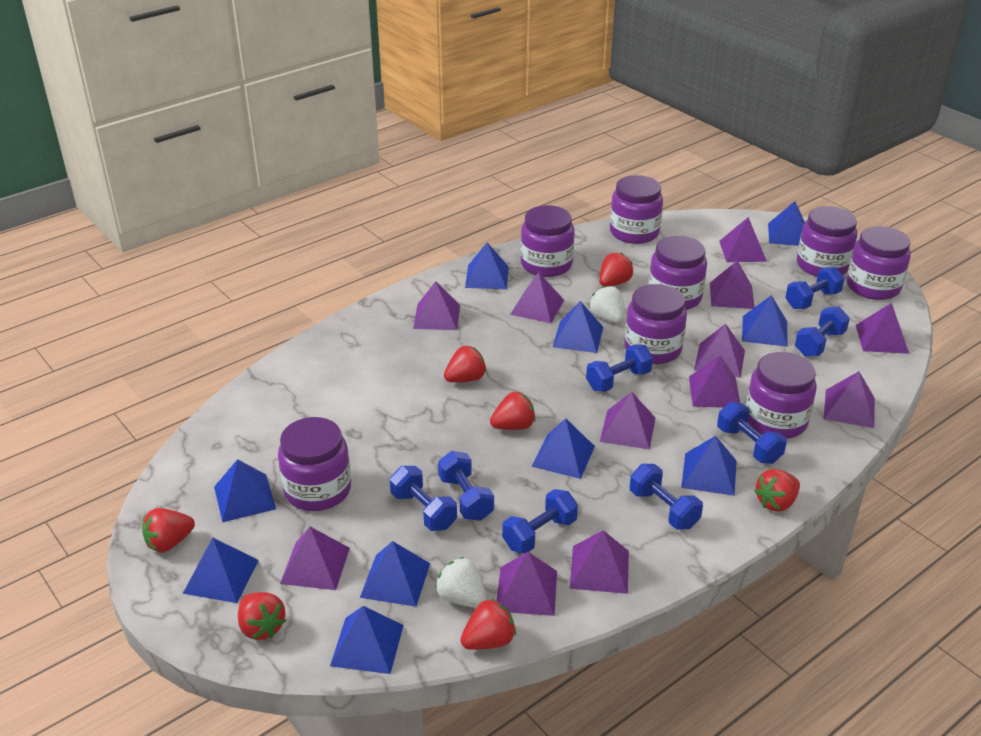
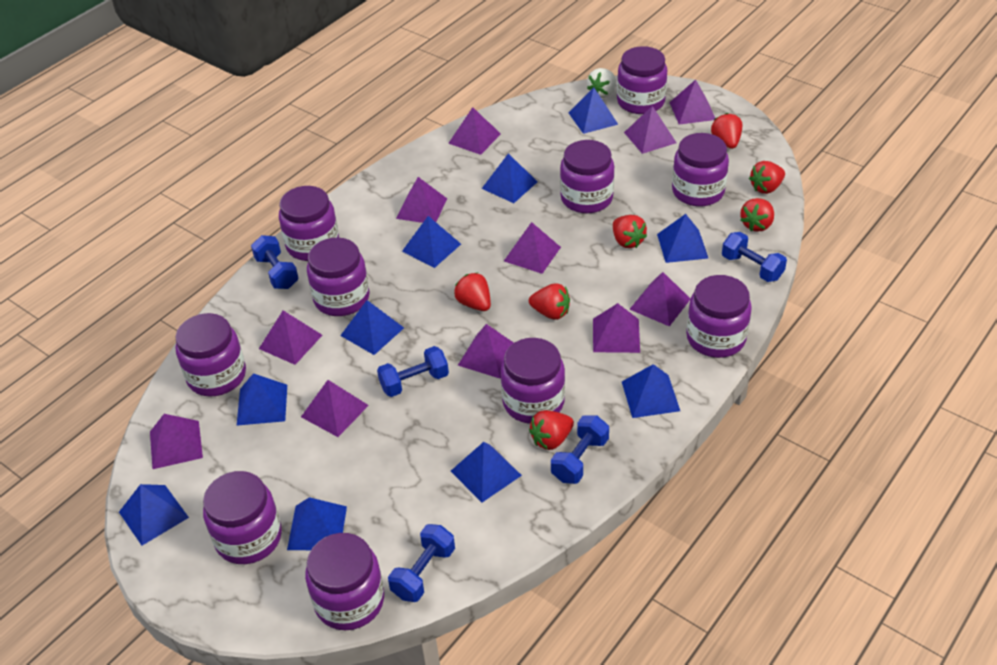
blue dumbbell: 8 -> 5
purple jar: 8 -> 10
purple pyramid: 12 -> 11
white strawberry: 2 -> 1

